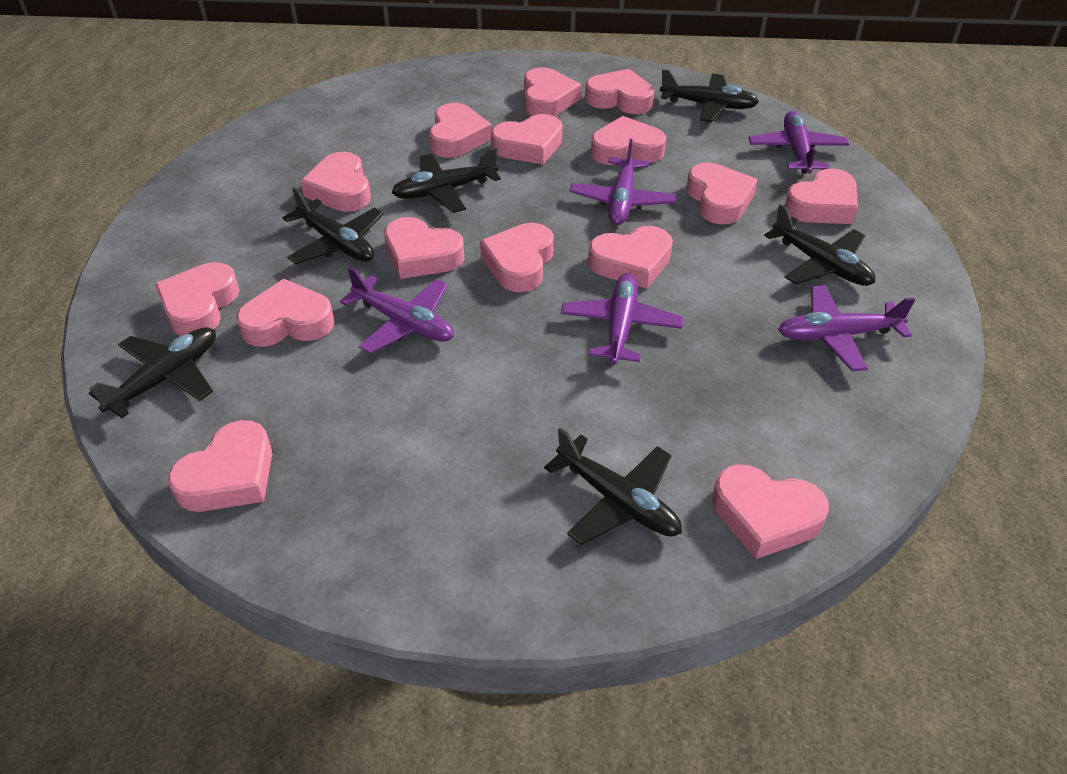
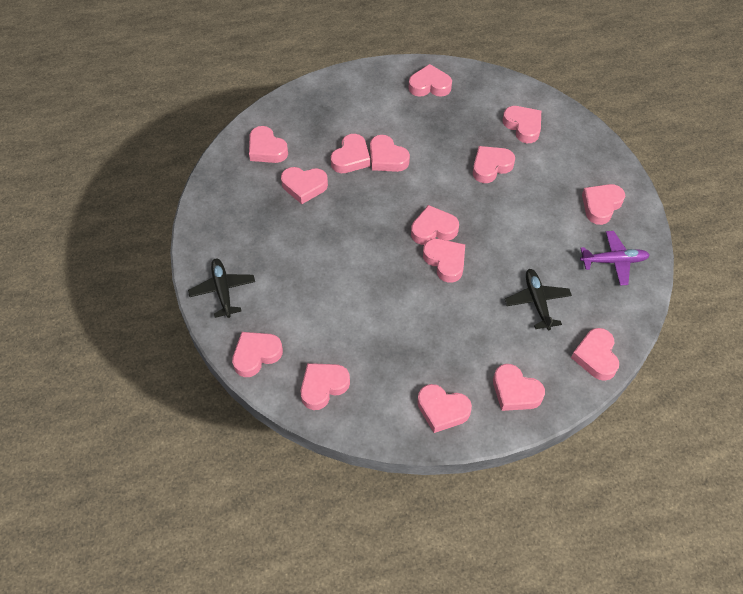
black plane: 6 -> 2
purple plane: 5 -> 1

